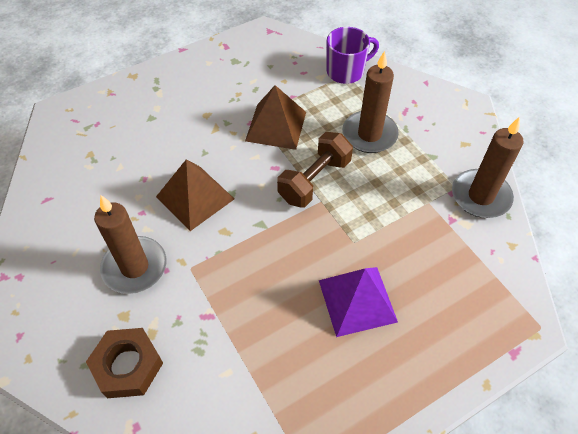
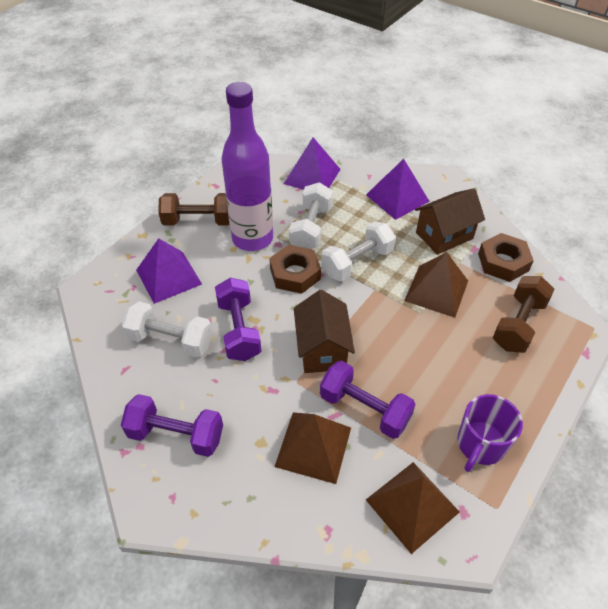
brown candle: 3 -> 0
brown dumbbell: 1 -> 2
brown house: 0 -> 2
brown nut: 1 -> 2
brown pyramid: 2 -> 3
purple bottle: 0 -> 1
purple dumbbell: 0 -> 3
purple pyramid: 1 -> 3
white dumbbell: 0 -> 3

